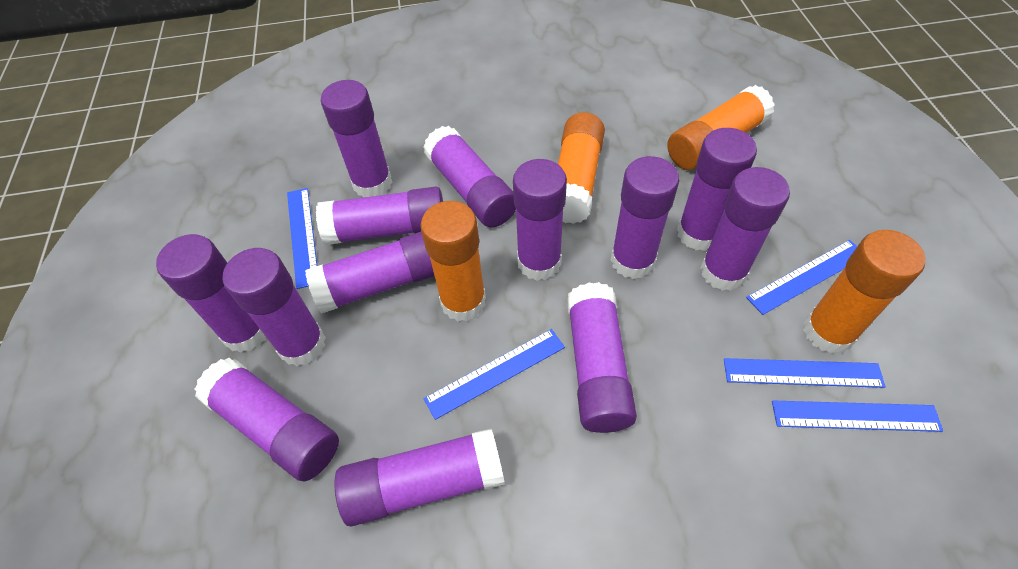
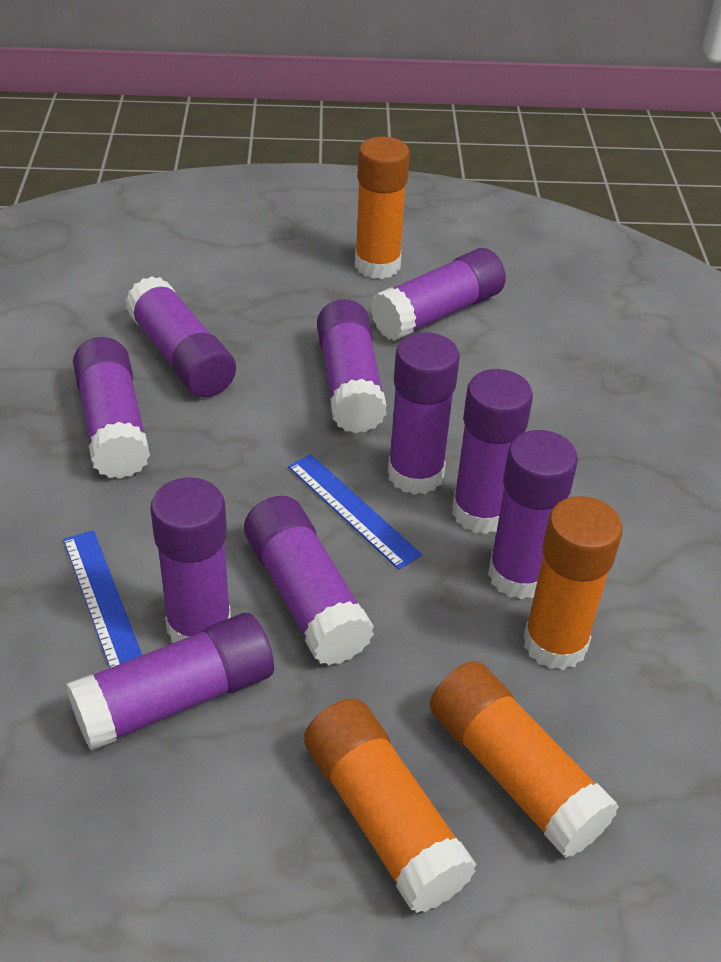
blue ruler: 5 -> 2
purple glue stick: 13 -> 10

